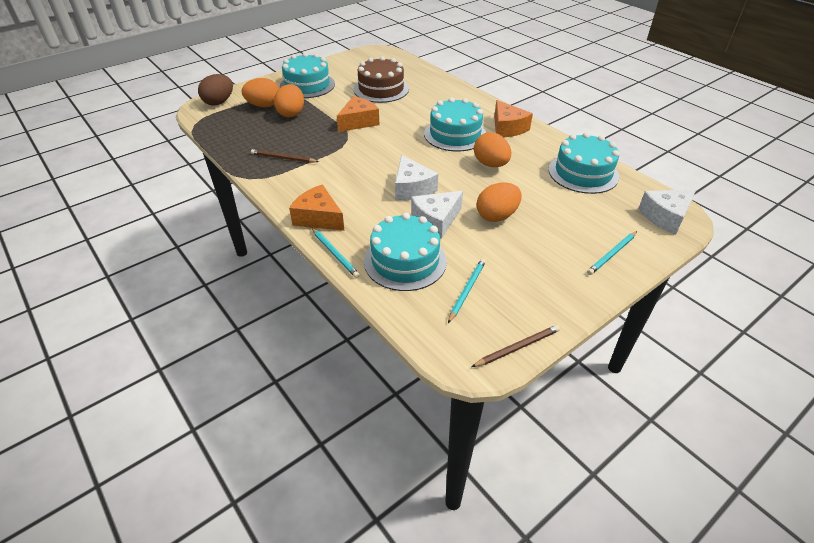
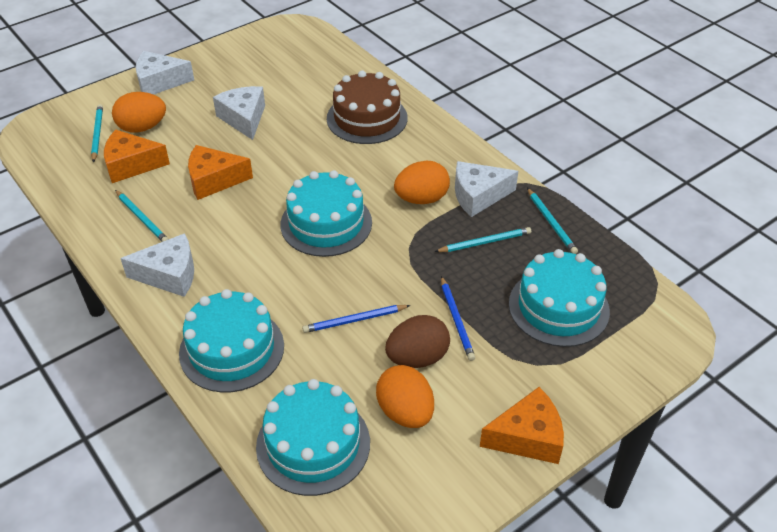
blue pencil: 0 -> 2
brown pencil: 2 -> 0
orange egg: 4 -> 3
turquoise pencil: 3 -> 4
white cheese: 3 -> 4

